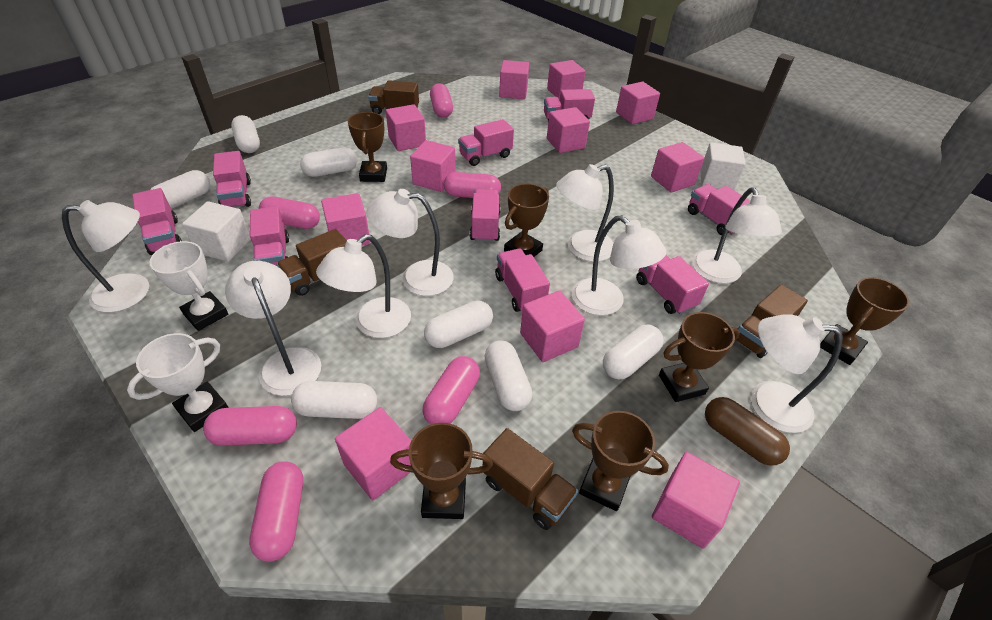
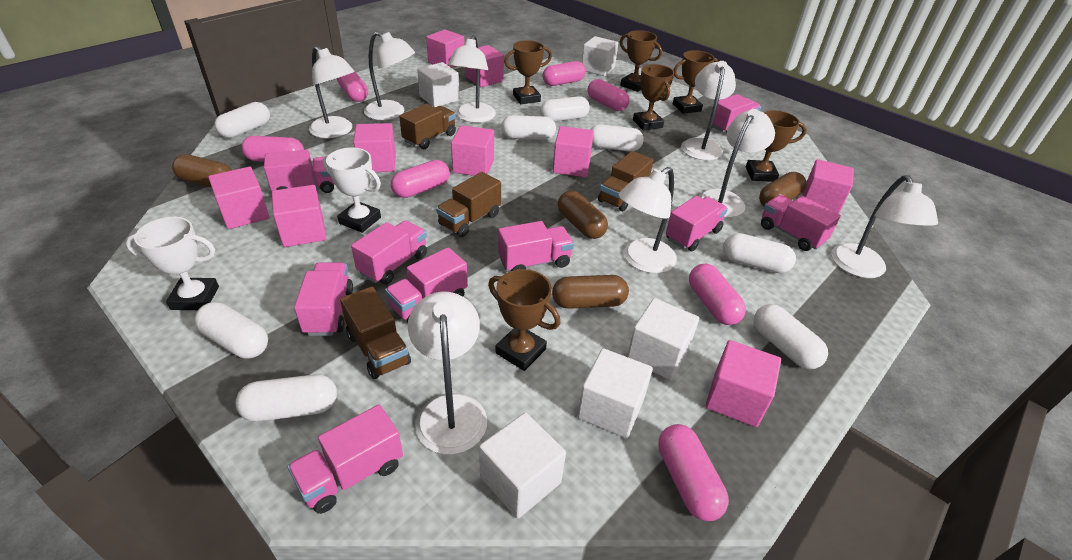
brown capsule: 1 -> 4
pink capsule: 6 -> 7
pink cube: 11 -> 9
white capsule: 7 -> 8
white cube: 2 -> 5

